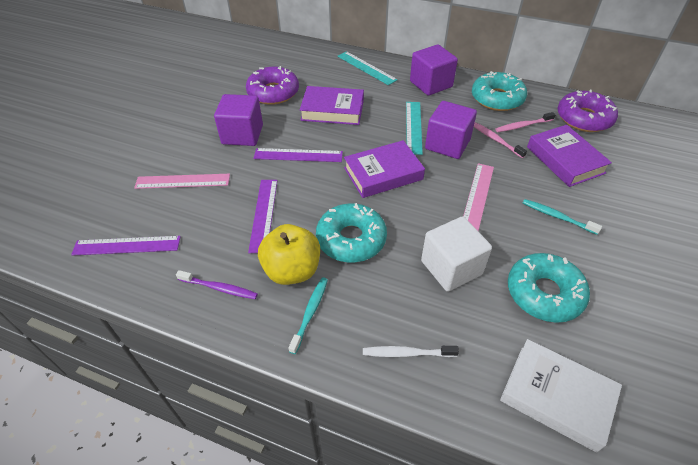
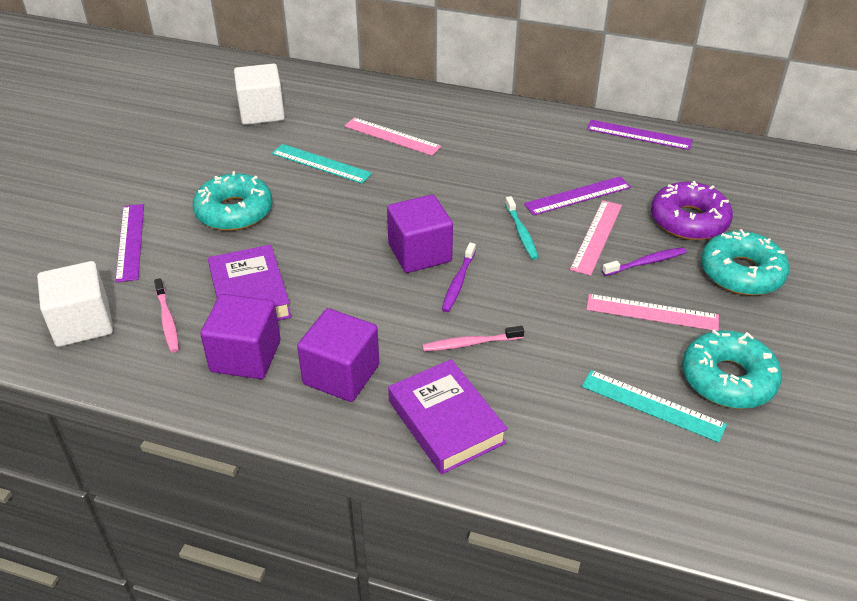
pink ruler: 2 -> 3
purple book: 3 -> 2
purple donut: 2 -> 1
purple toothbrush: 1 -> 2
turquoise toothbrush: 2 -> 1
white book: 1 -> 0
white cube: 1 -> 2
white toothbrush: 1 -> 0
yellow apple: 1 -> 0

